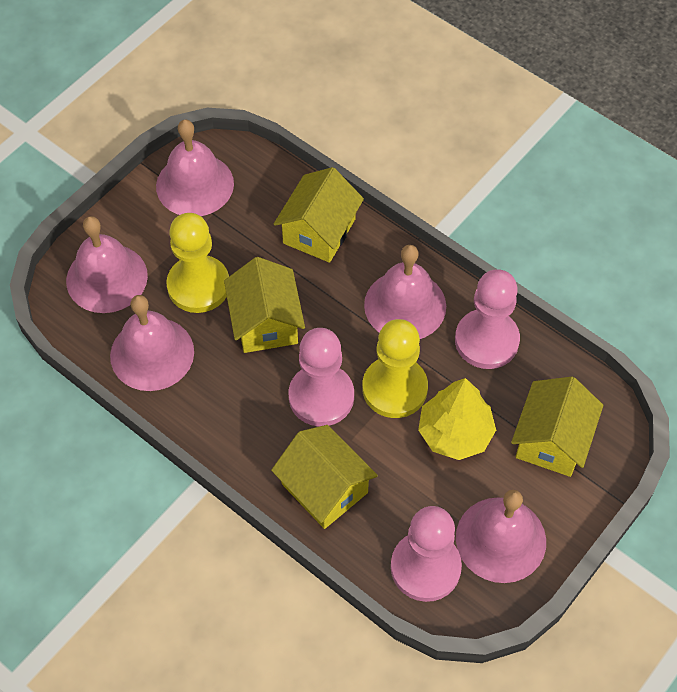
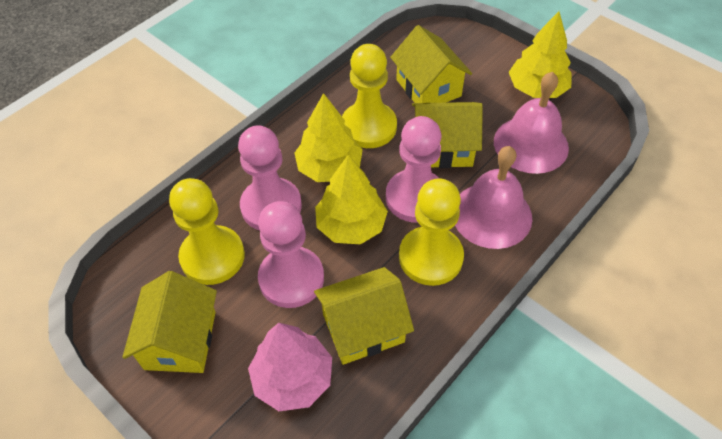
pink bell: 5 -> 2
pink tree: 0 -> 1
yellow pawn: 2 -> 3
yellow tree: 1 -> 3

